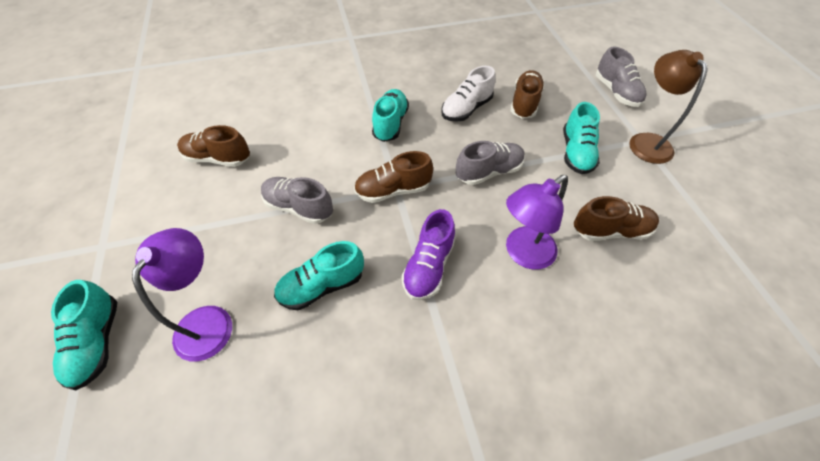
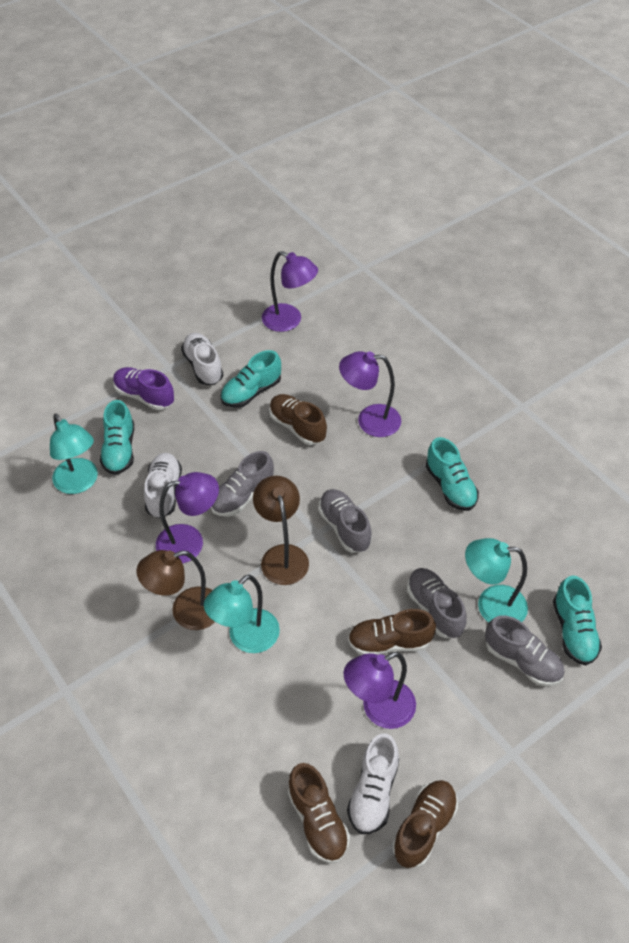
brown lamp: 1 -> 2
grey shoe: 3 -> 4
purple lamp: 2 -> 4
turquoise lamp: 0 -> 3
white shoe: 1 -> 3

